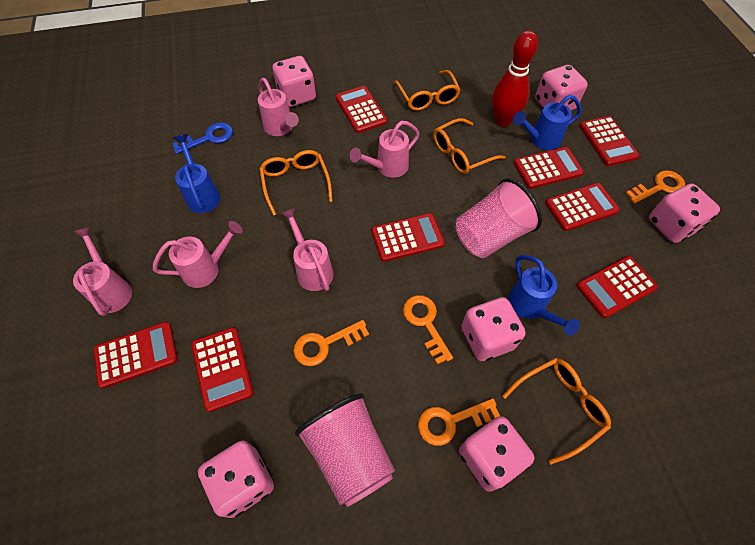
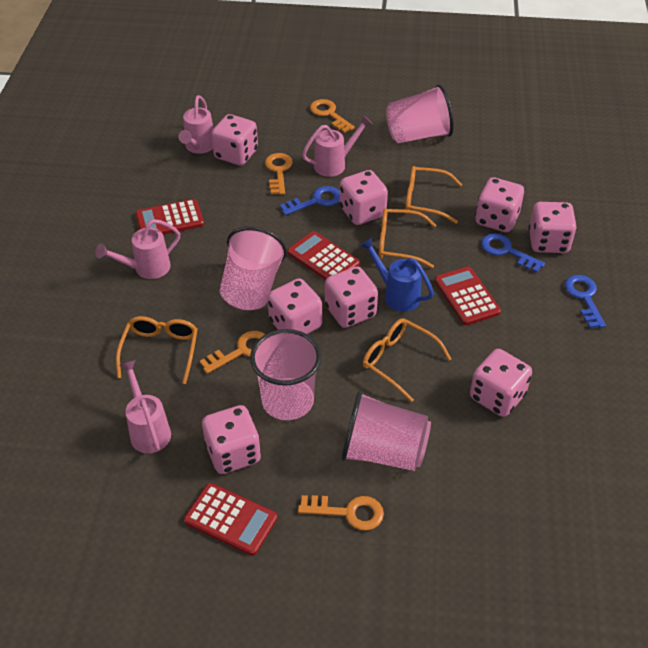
blue key: 1 -> 3
blue watering can: 3 -> 1
pink cup: 2 -> 4
pink dice: 6 -> 8
pink watering can: 5 -> 4
red bowling pin: 1 -> 0
red calculator: 8 -> 4

